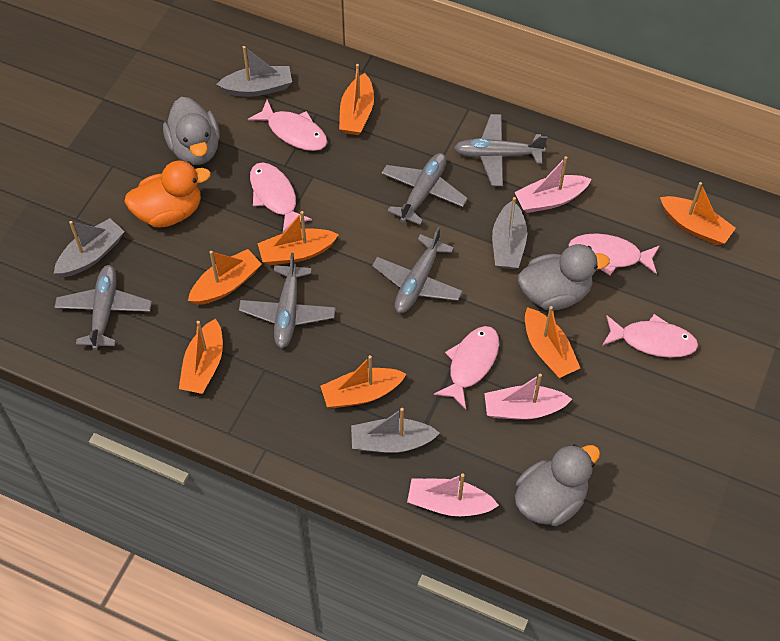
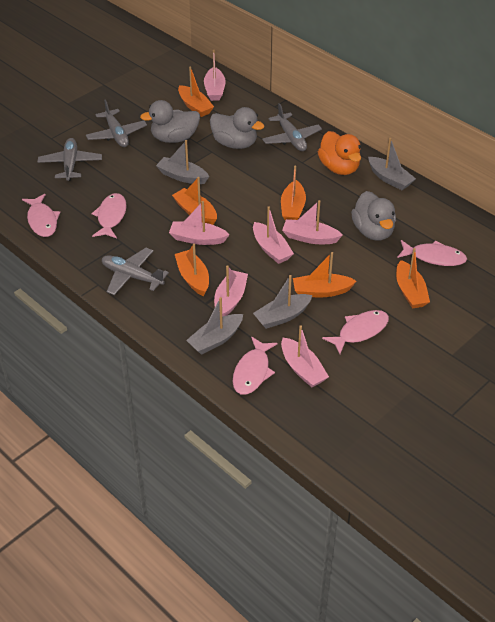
grey plane: 5 -> 4
orange boat: 7 -> 6
pink boat: 3 -> 6

